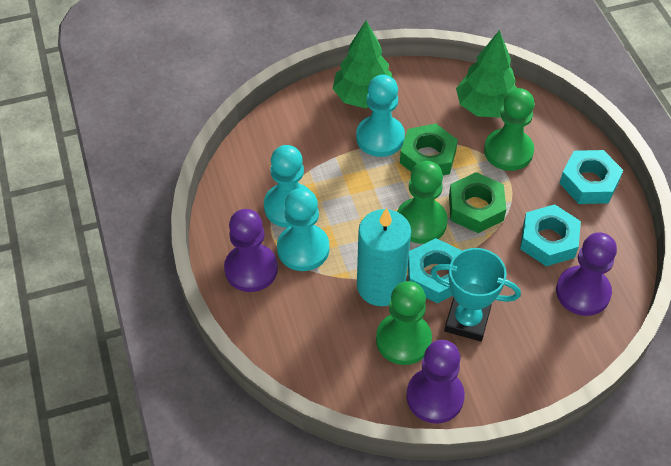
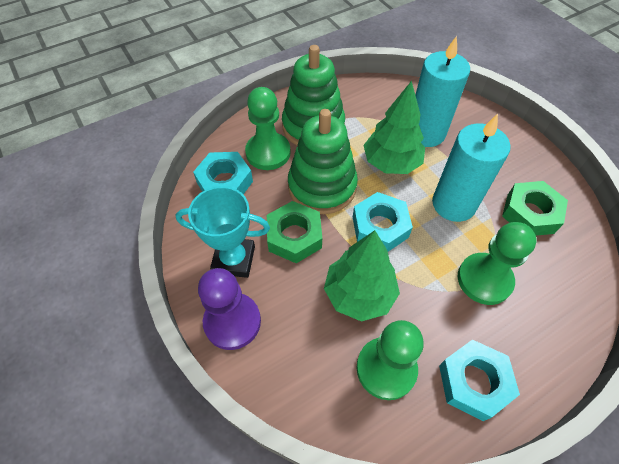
green stacking toy: 0 -> 2
purple pawn: 3 -> 1
turquoise candle: 1 -> 2
turquoise pawn: 3 -> 0

